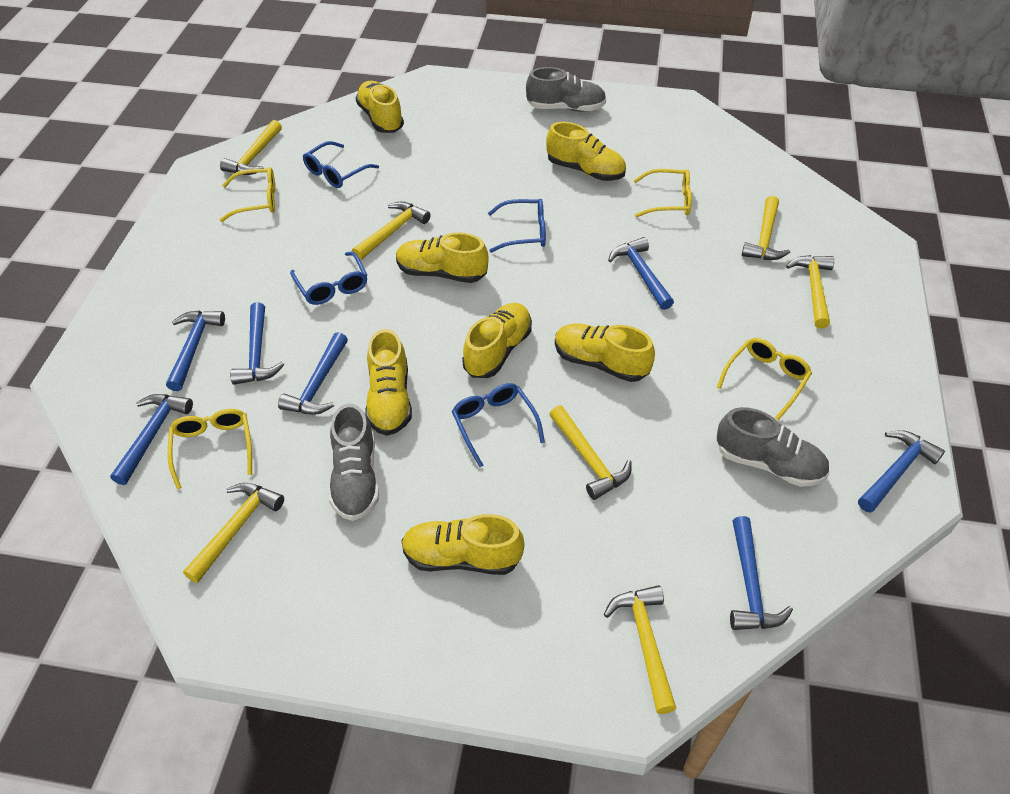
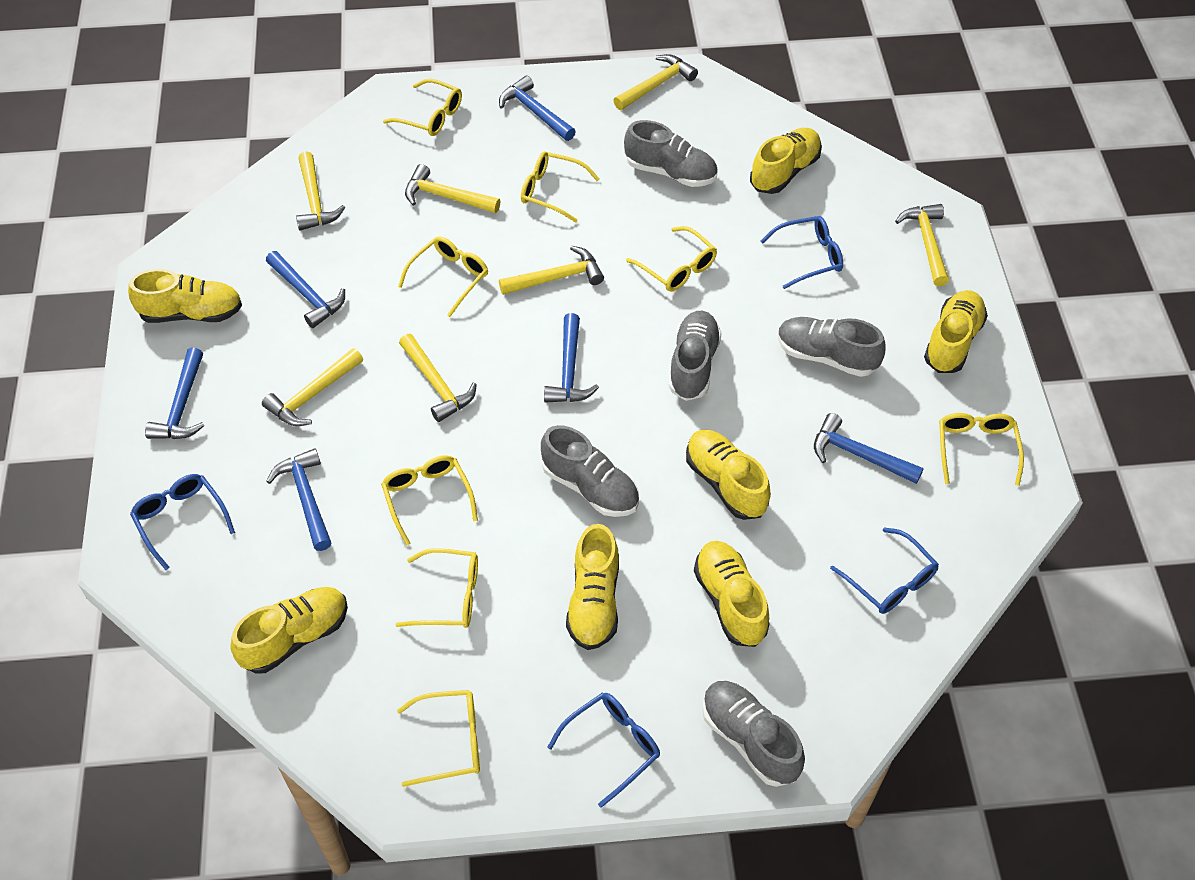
blue hammer: 7 -> 6
grey shoe: 3 -> 5
yellow glasses: 4 -> 8

